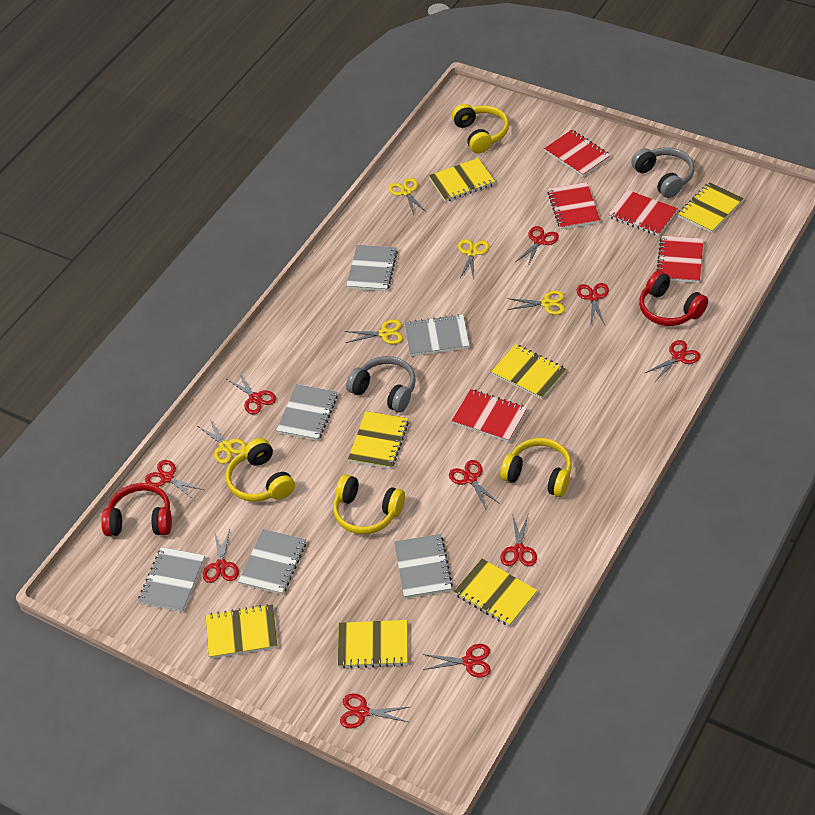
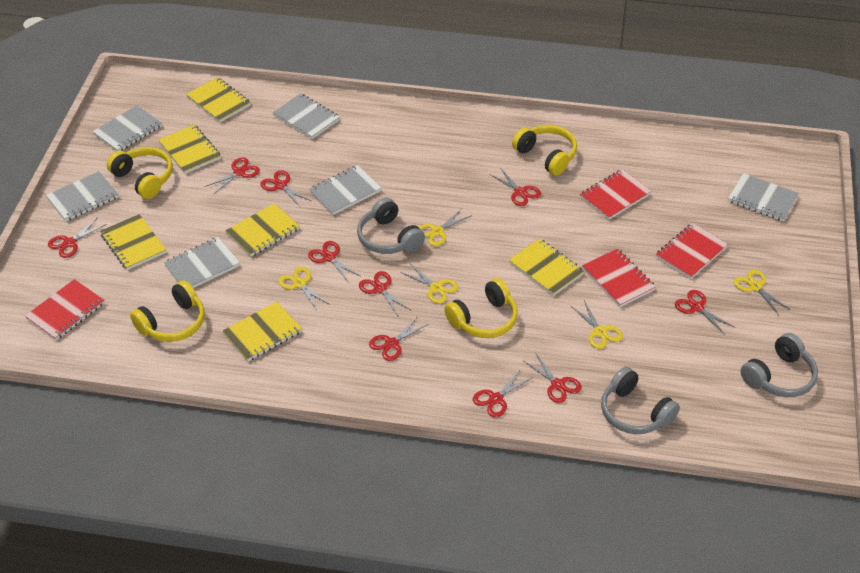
grey headphones: 2 -> 3
red headphones: 2 -> 0
red notebook: 5 -> 4
yellow notebook: 7 -> 6

